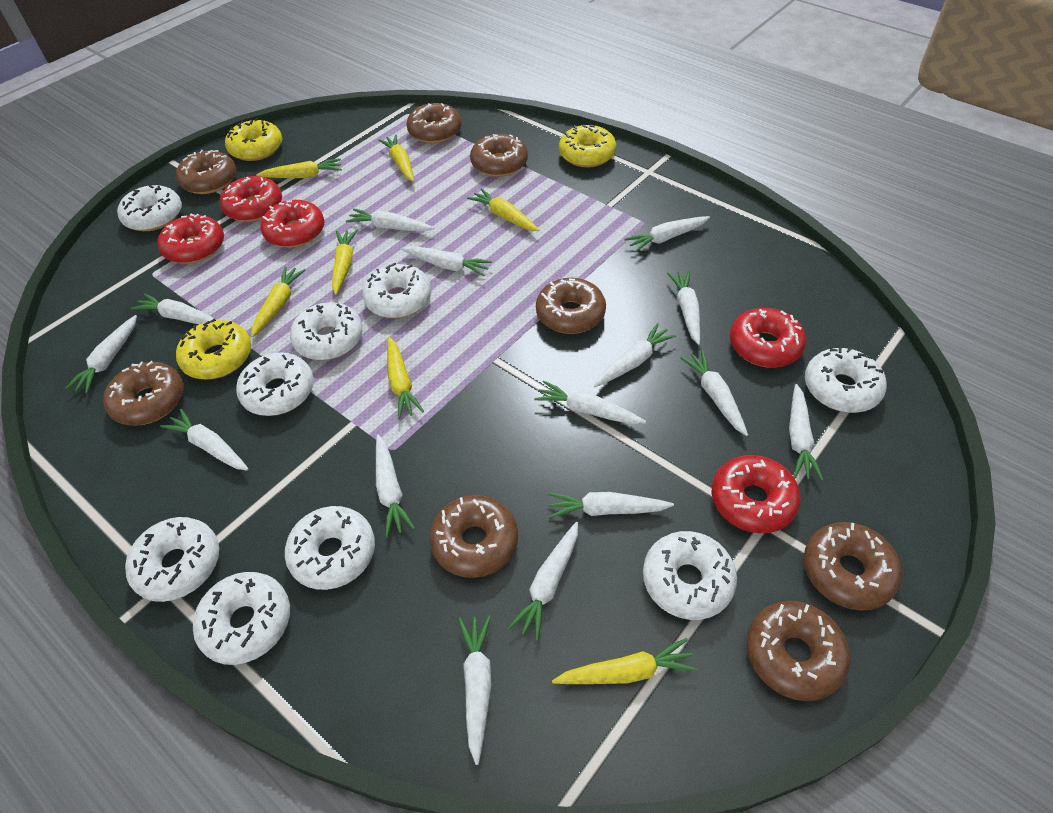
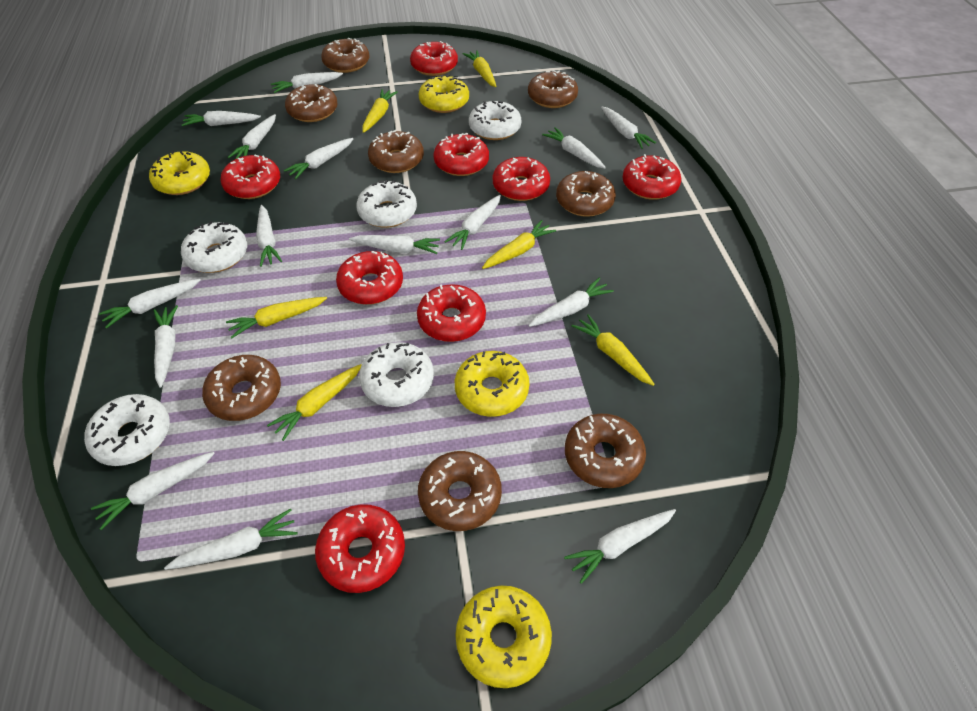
red donut: 5 -> 8
white donut: 9 -> 5
yellow carrot: 7 -> 6
yellow donut: 3 -> 4

